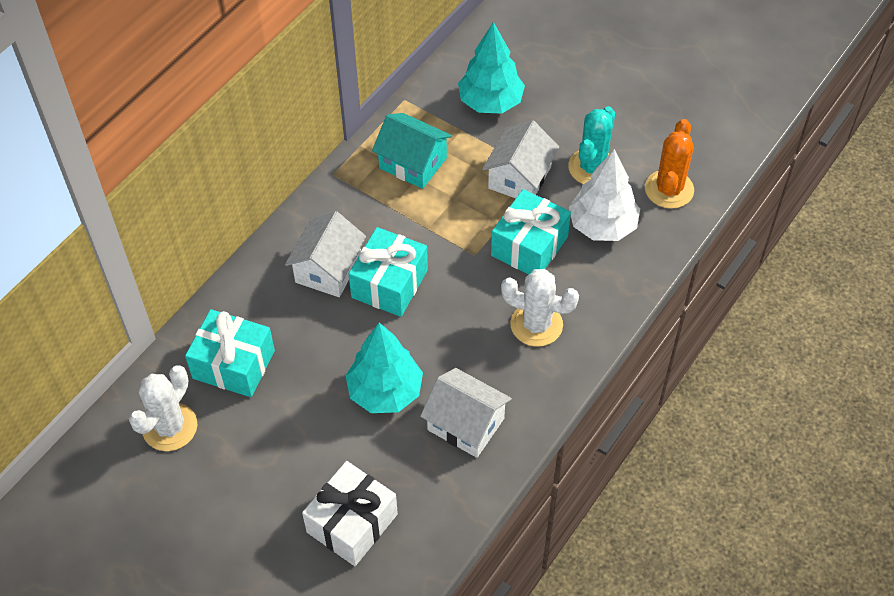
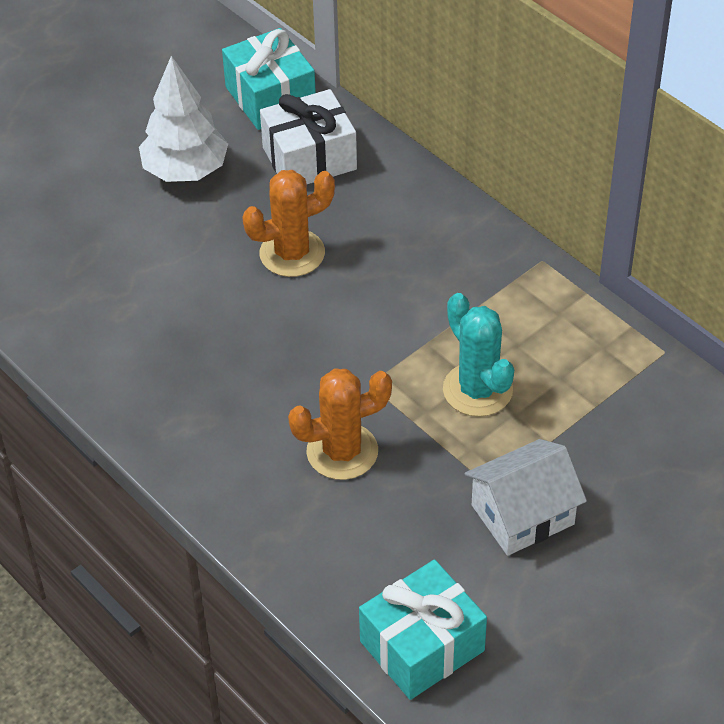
orange cactus: 1 -> 2
turquoise gift: 3 -> 2
turquoise house: 1 -> 0
turquoise tree: 2 -> 0
white cactus: 2 -> 0
white house: 3 -> 1

